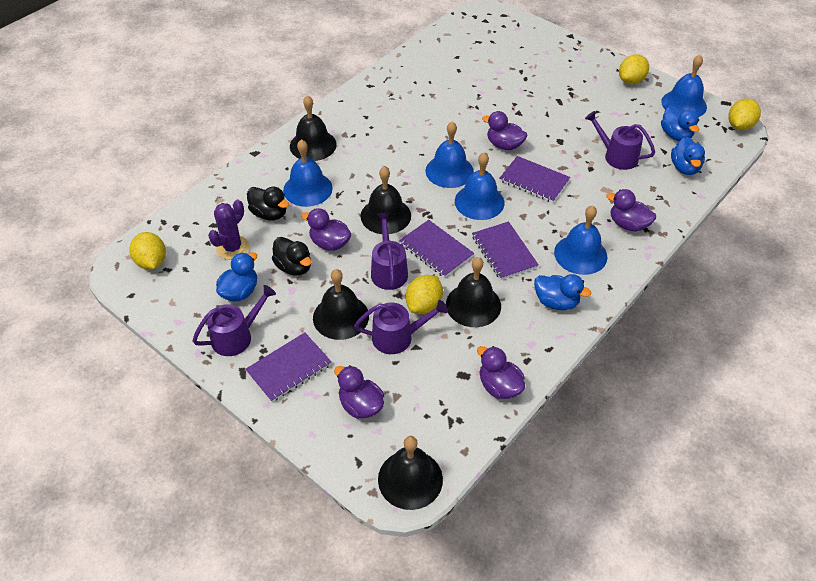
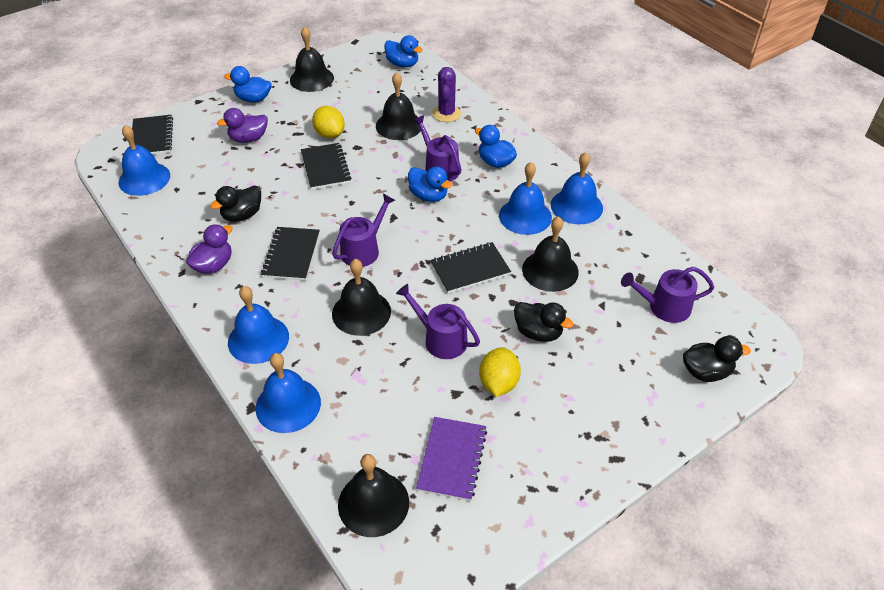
black duck: 2 -> 3
black notebook: 0 -> 4
purple duck: 5 -> 2
purple notebook: 4 -> 1
yellow lemon: 4 -> 2

